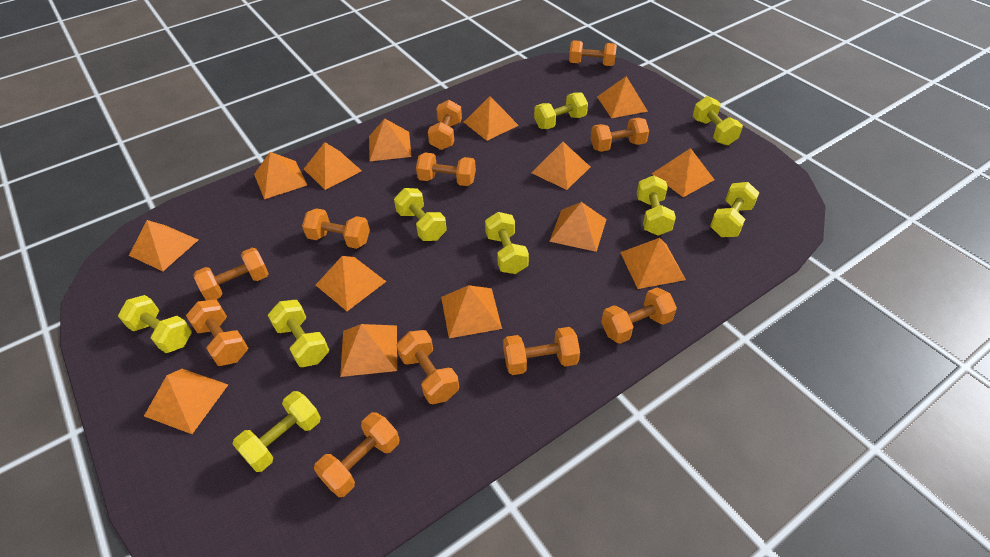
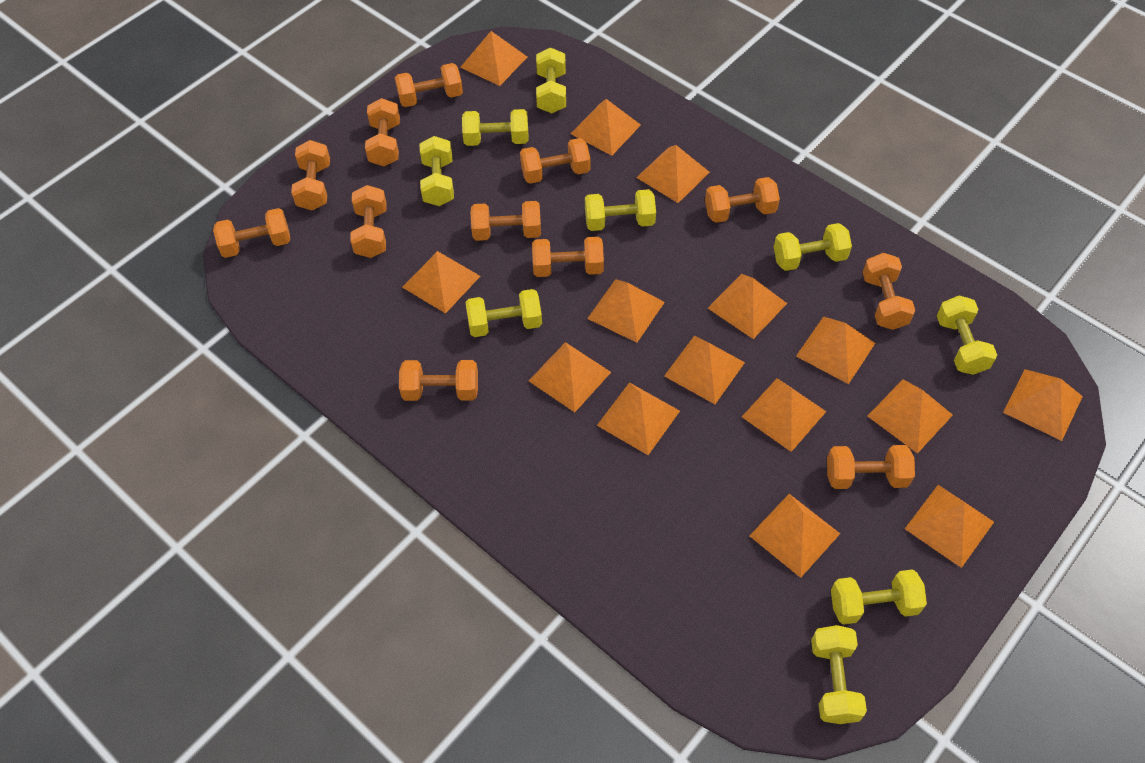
orange dumbbell: 11 -> 12
orange pyramid: 14 -> 15

